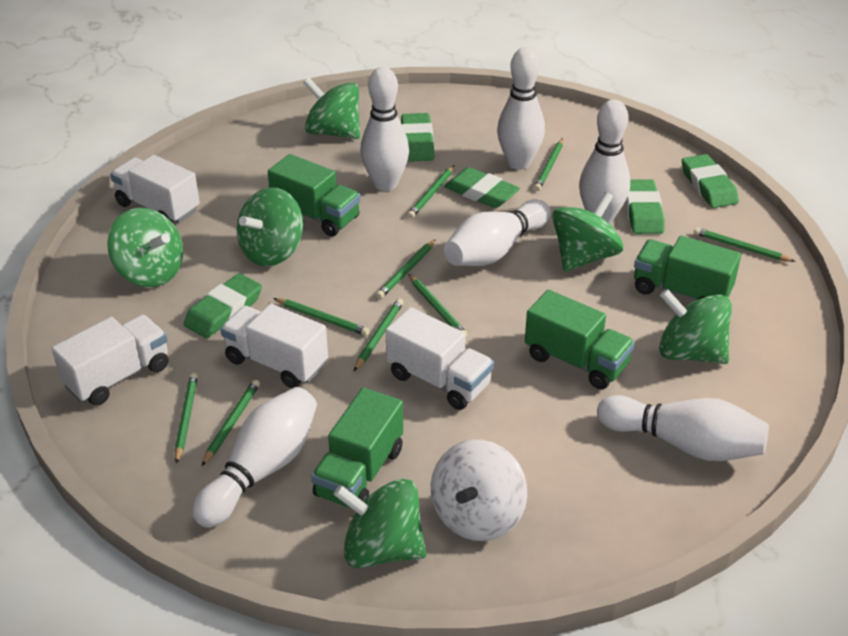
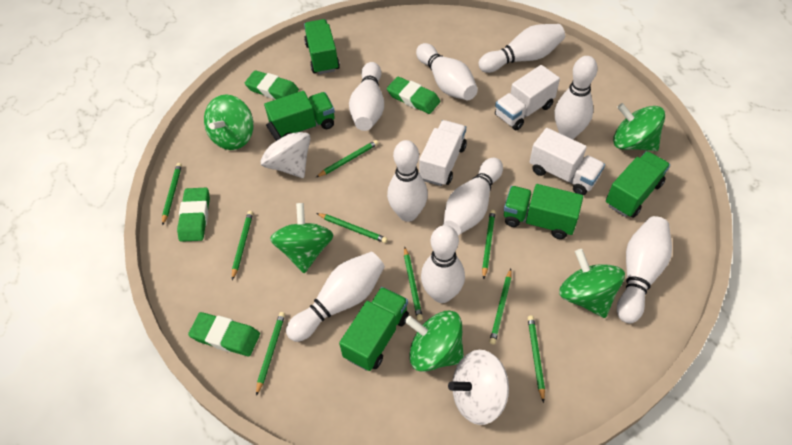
green eraser: 5 -> 4
green spinning top: 6 -> 5
green truck: 4 -> 5
white bowling pin: 6 -> 9
white spinning top: 1 -> 2
white truck: 4 -> 3

